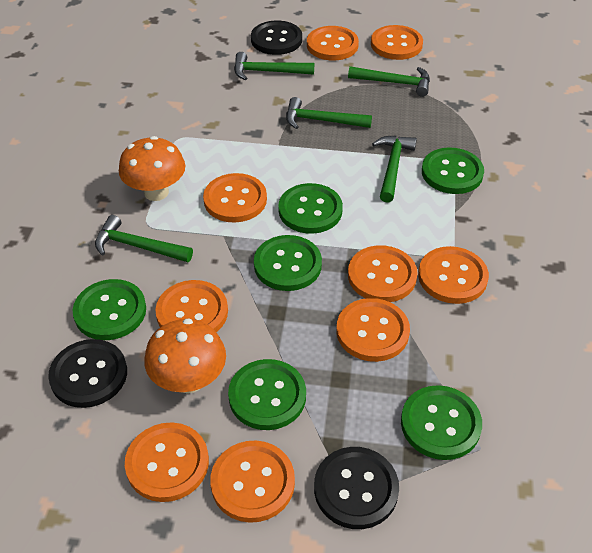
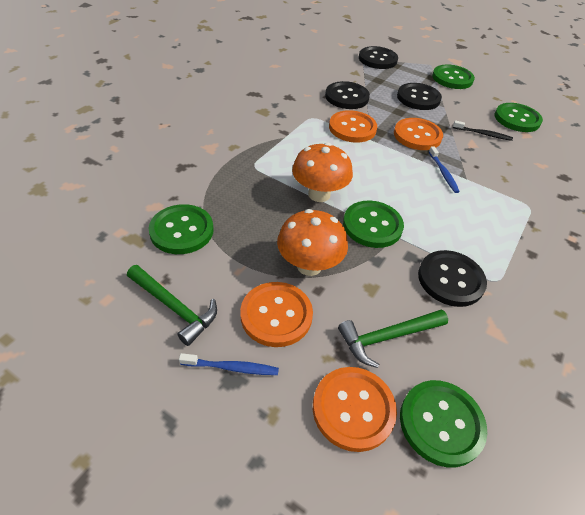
black button: 3 -> 4
black toothbrush: 0 -> 1
blue toothbrush: 0 -> 2
green button: 6 -> 5
green hammer: 5 -> 2
orange button: 9 -> 4

